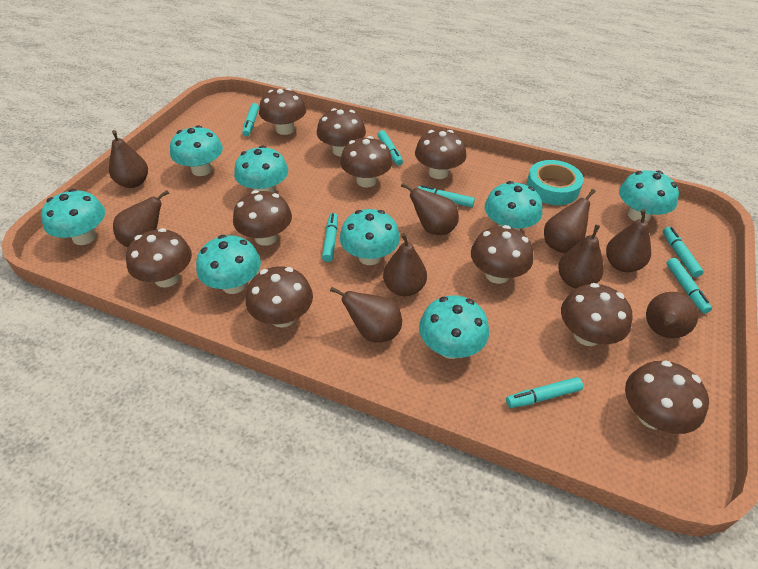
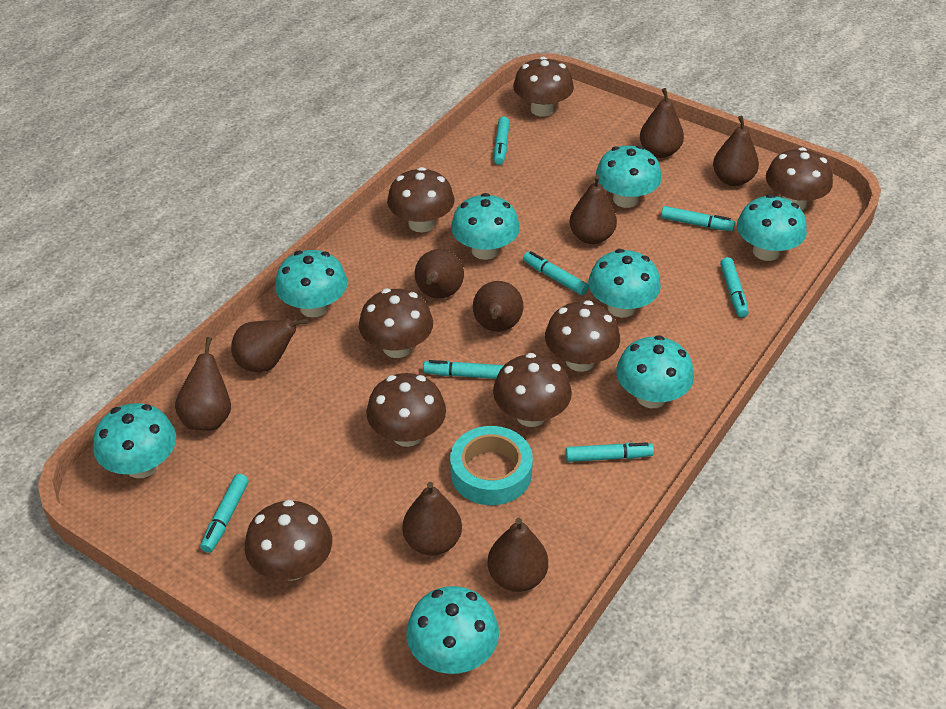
brown mushroom: 10 -> 8

